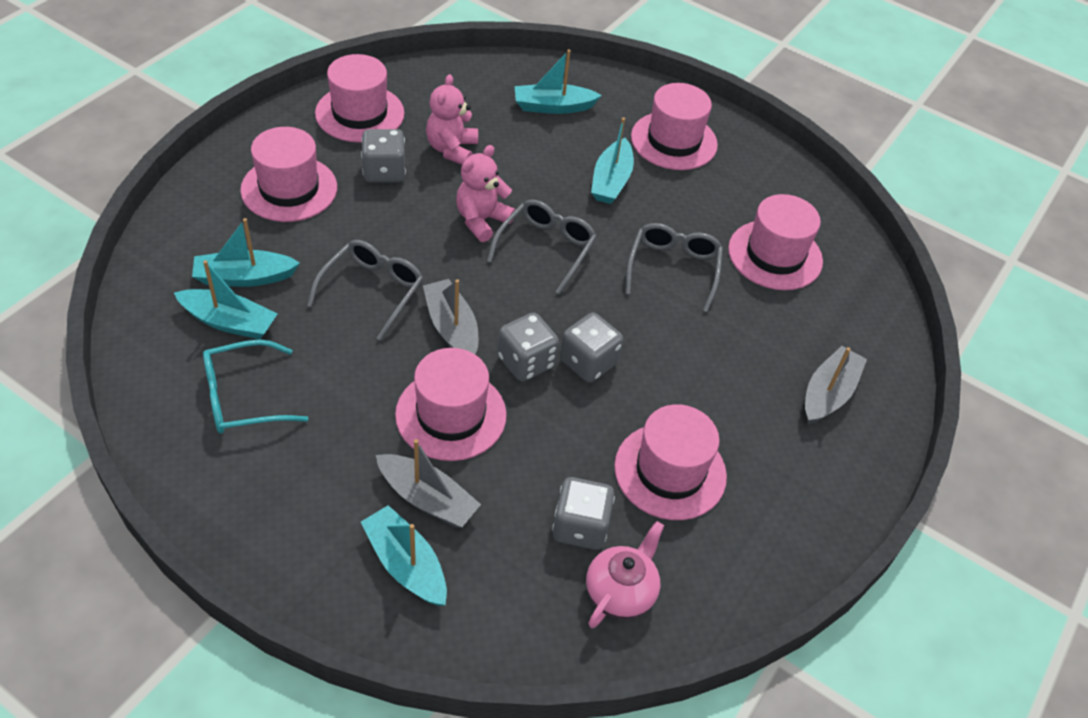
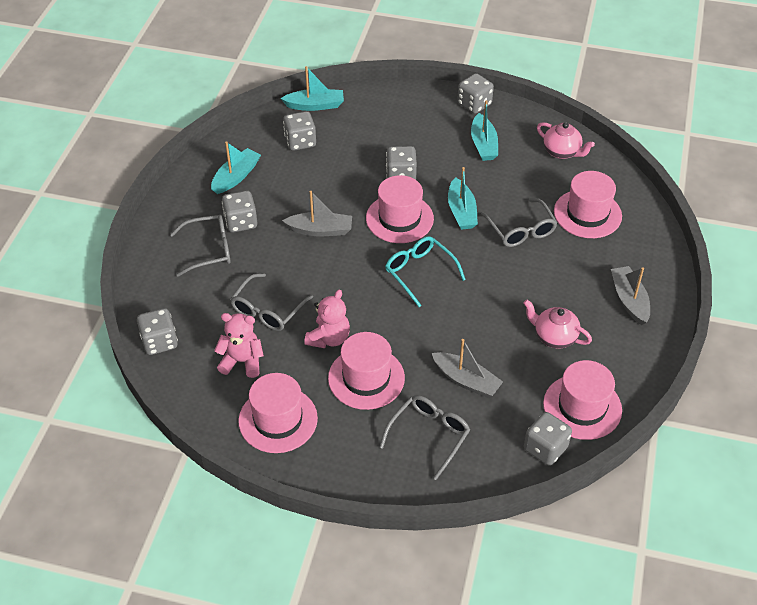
grey dice: 4 -> 6
grey glasses: 3 -> 4
pink hat: 6 -> 5
pink teapot: 1 -> 2
turquoise boat: 5 -> 4

